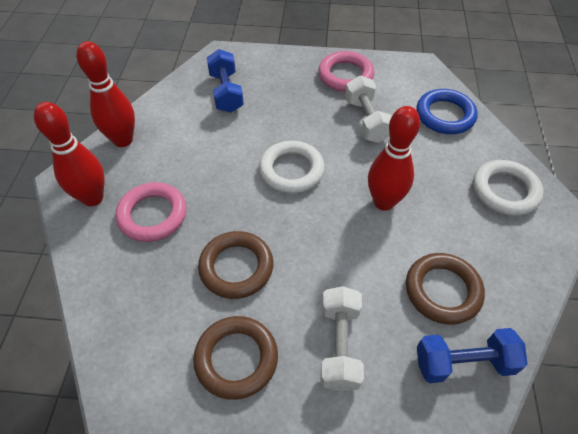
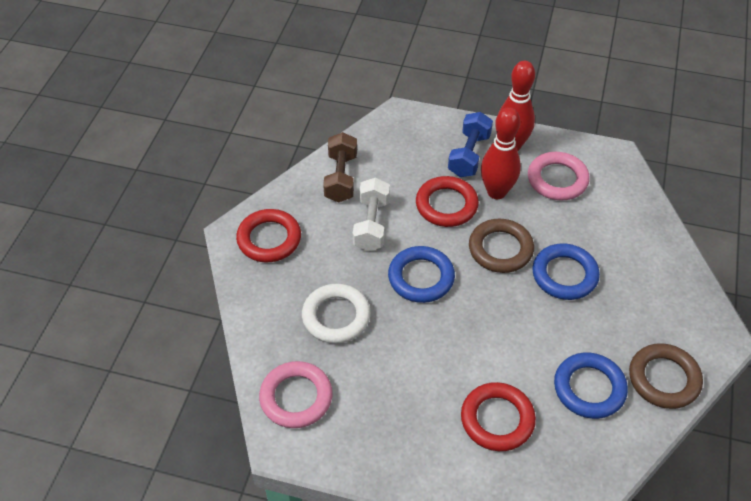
blue dumbbell: 2 -> 1
blue ring: 1 -> 3
brown dumbbell: 0 -> 1
brown ring: 3 -> 2
red bowling pin: 3 -> 2
red ring: 0 -> 3
white dumbbell: 2 -> 1
white ring: 2 -> 1

